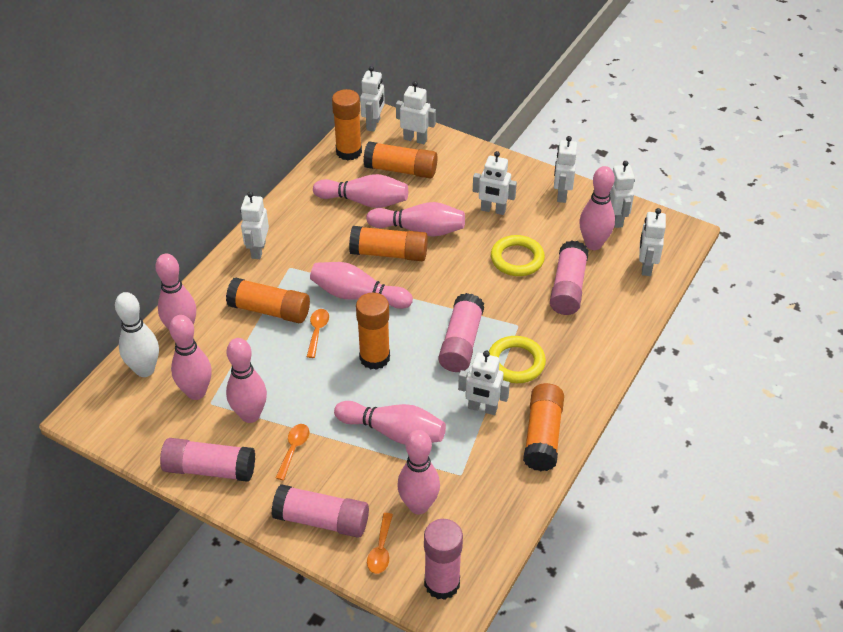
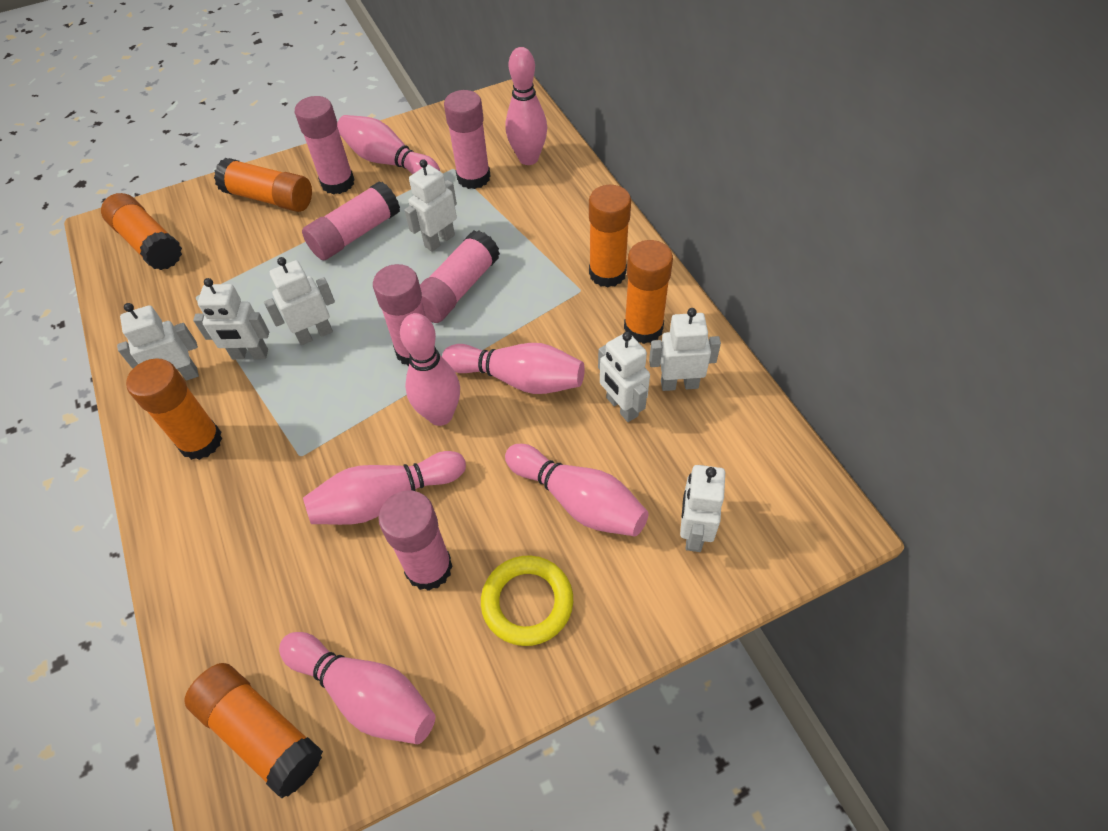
orange spoon: 3 -> 0
pink bowling pin: 9 -> 7
pink glue stick: 5 -> 6
white bowling pin: 1 -> 0
white robot: 8 -> 7
yellow ring: 2 -> 1

